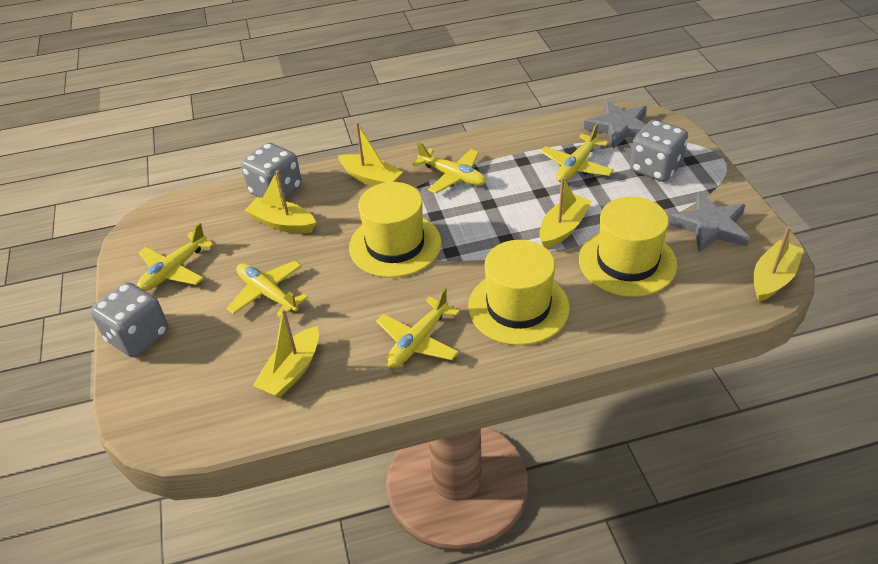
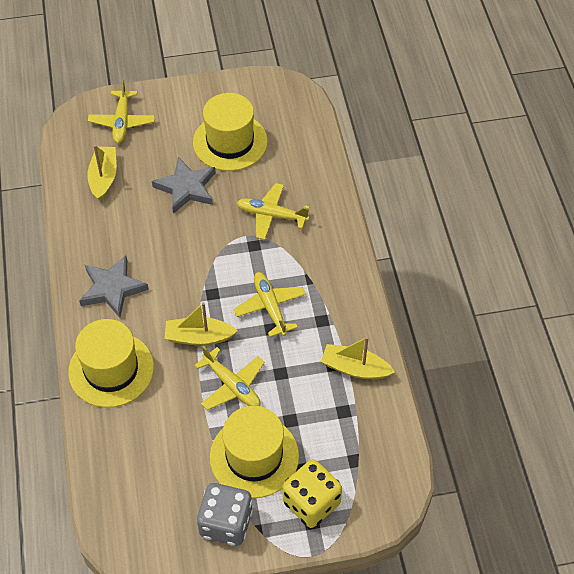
grey dice: 3 -> 1
yellow boat: 5 -> 3
yellow dice: 0 -> 1
yellow plane: 5 -> 4

